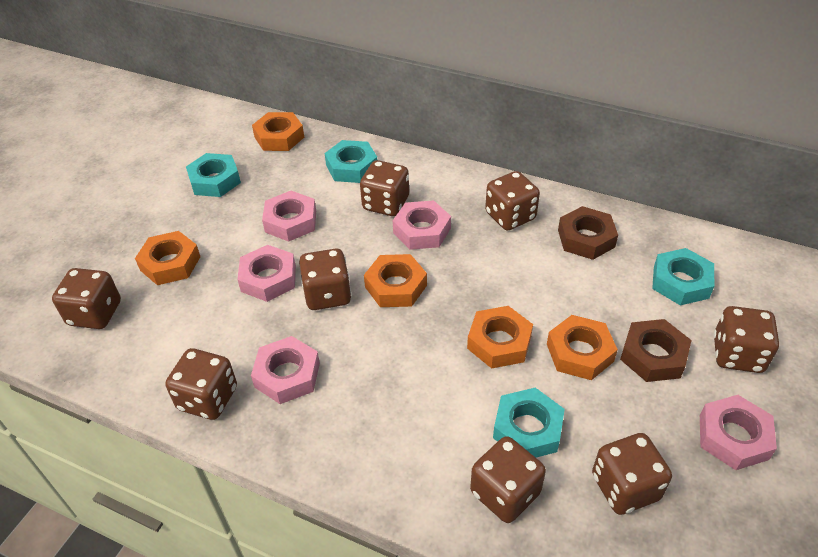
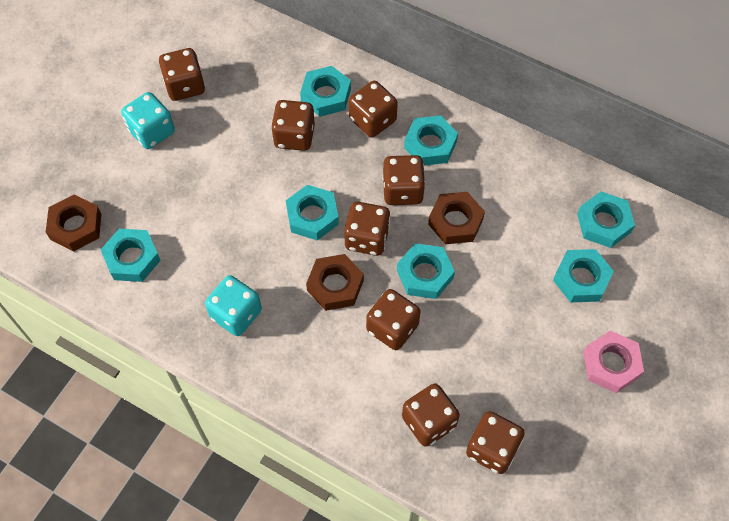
brown nut: 2 -> 3
orange nut: 5 -> 0
pink nut: 5 -> 1
turquoise dice: 0 -> 2
turquoise nut: 4 -> 7

